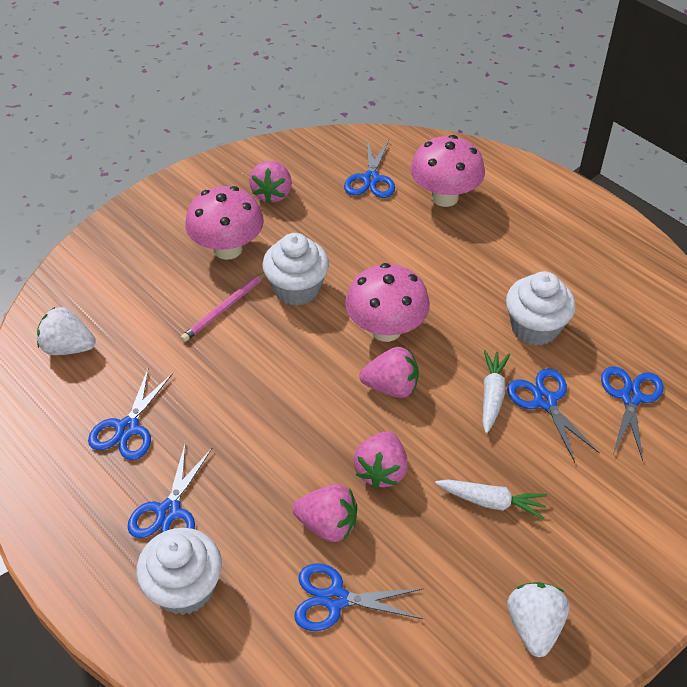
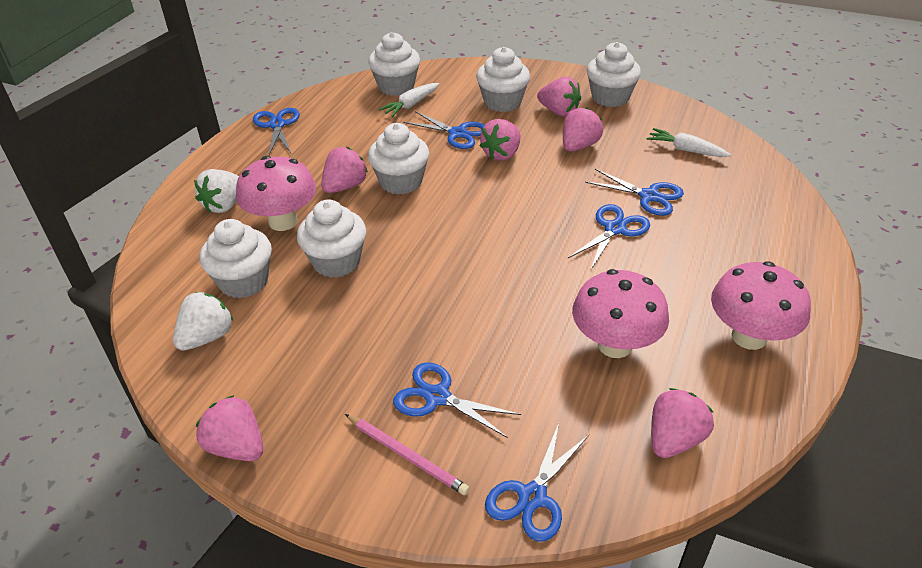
pink strawberry: 4 -> 6
white cupcake: 3 -> 6

